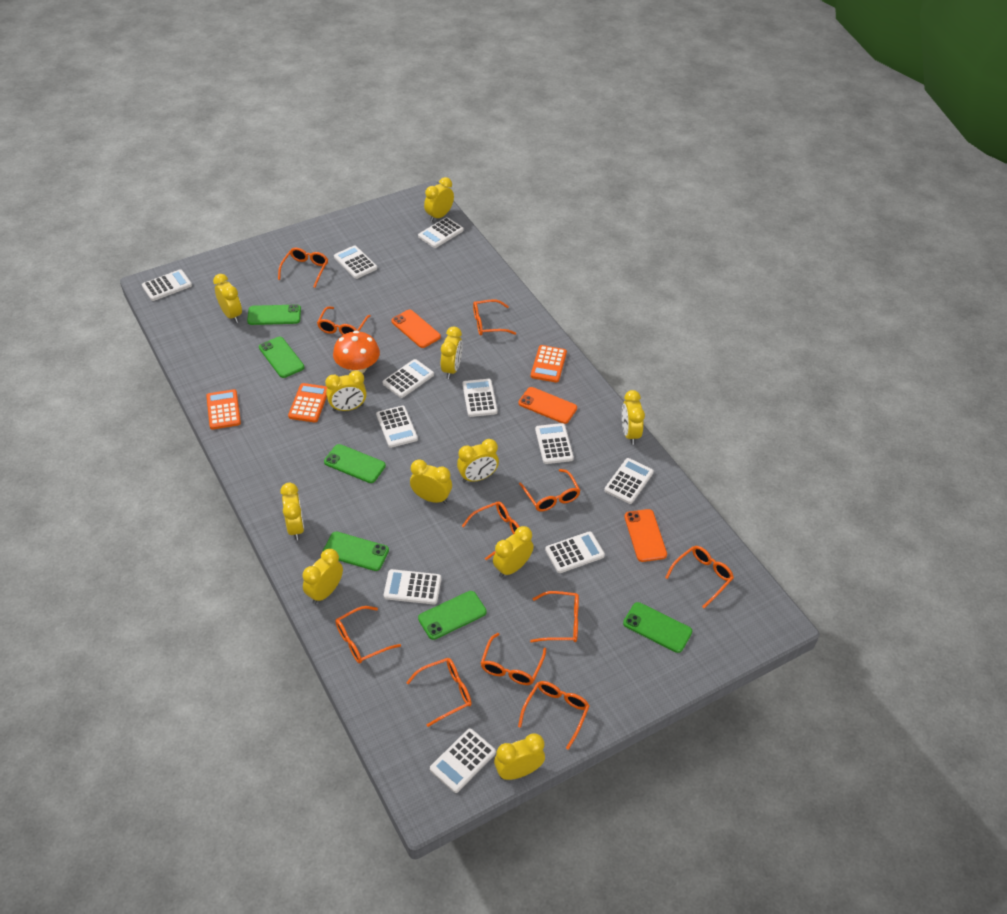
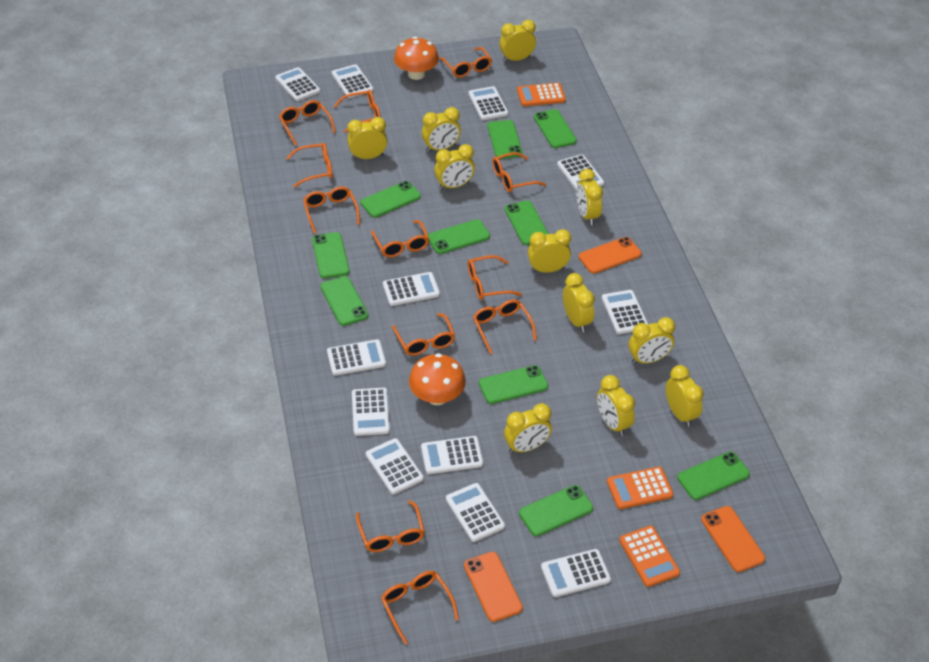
green phone: 6 -> 10
orange glasses: 11 -> 12
orange mushroom: 1 -> 2
white calculator: 11 -> 12

